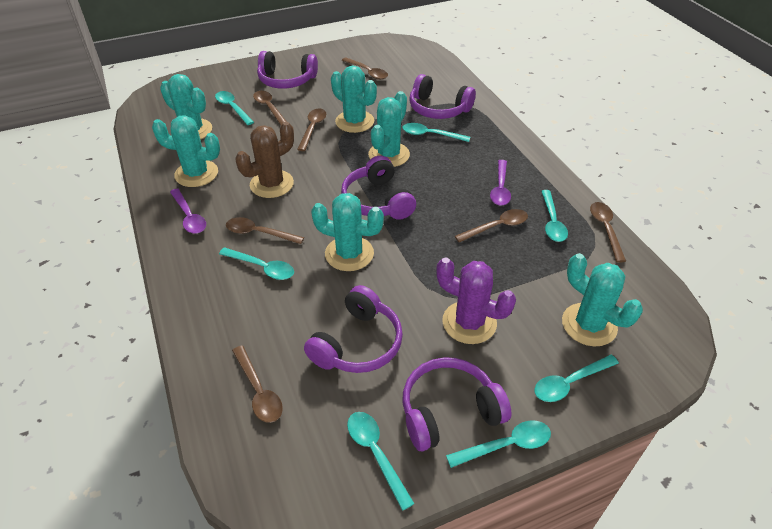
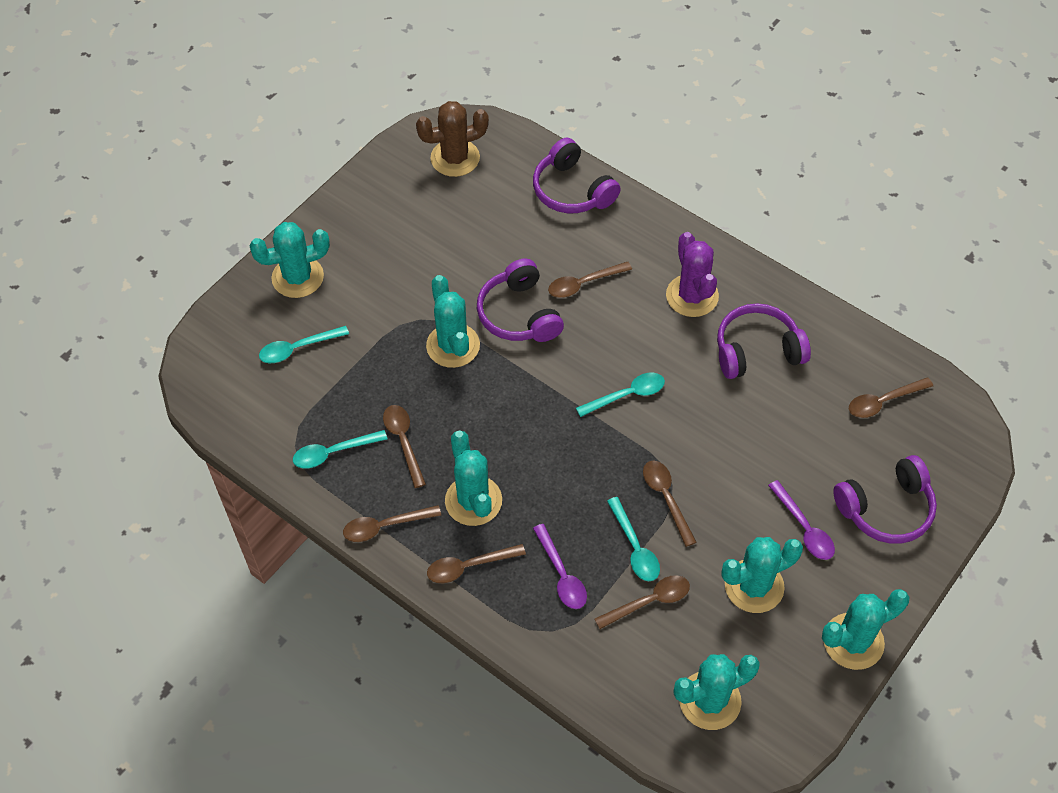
purple headphones: 5 -> 4
turquoise spoon: 7 -> 4

